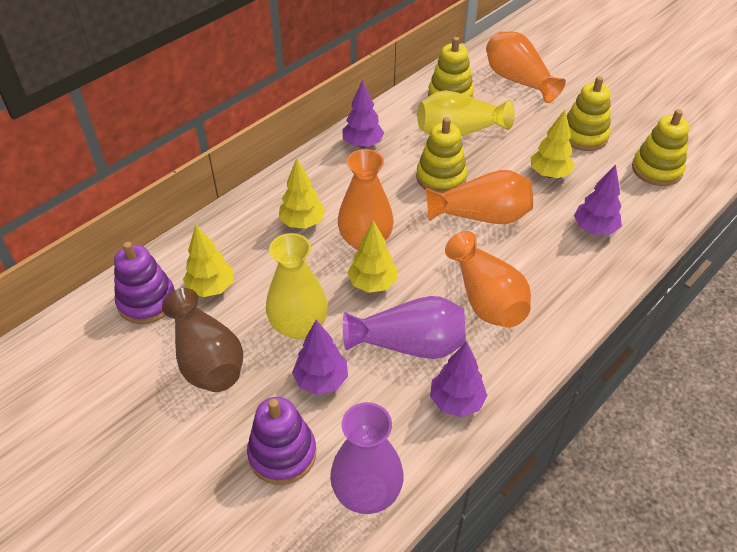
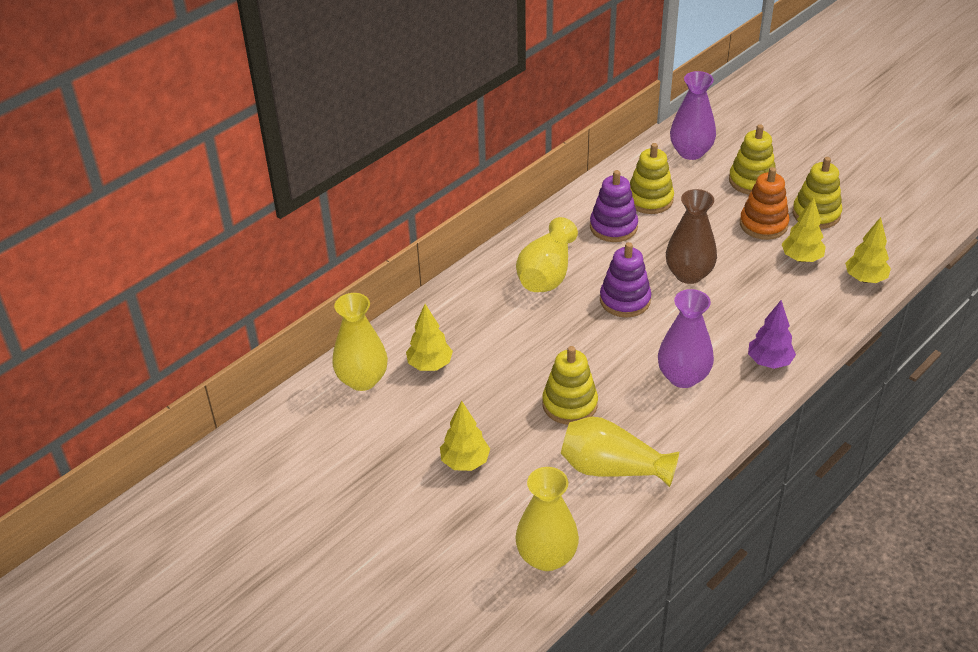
orange stacking toy: 0 -> 1
orange vase: 4 -> 0
purple tree: 4 -> 1
yellow vase: 2 -> 4

